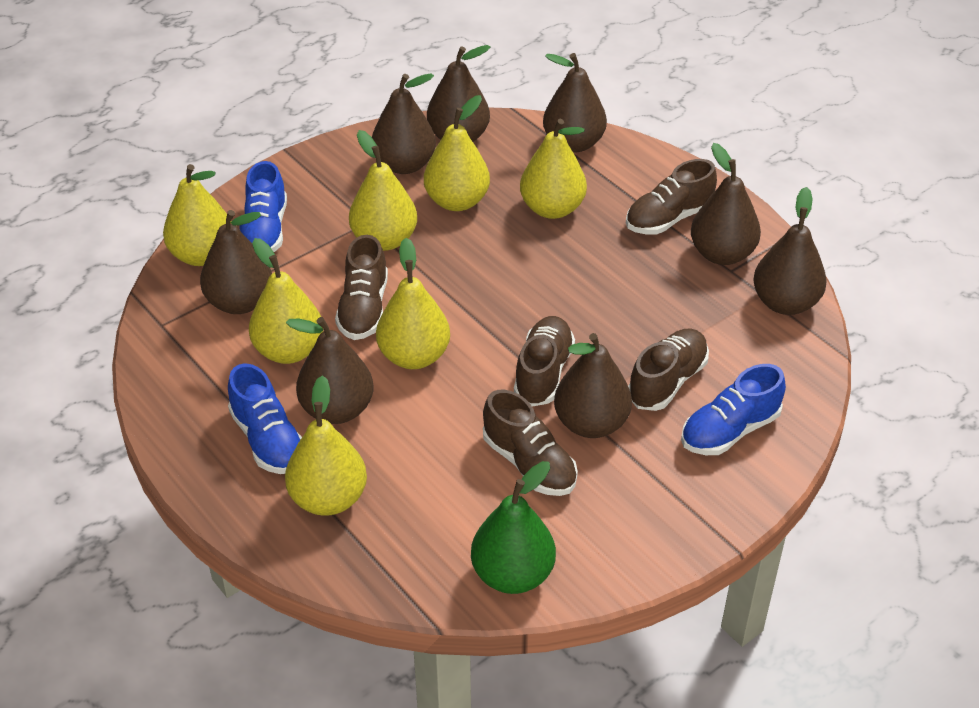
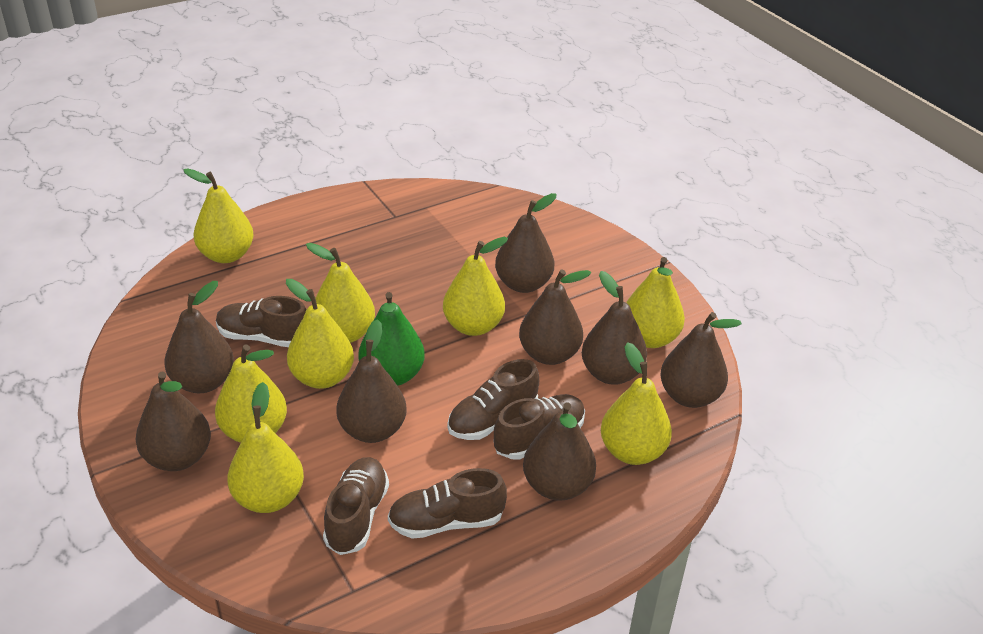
blue shoe: 3 -> 0
yellow pear: 7 -> 8

